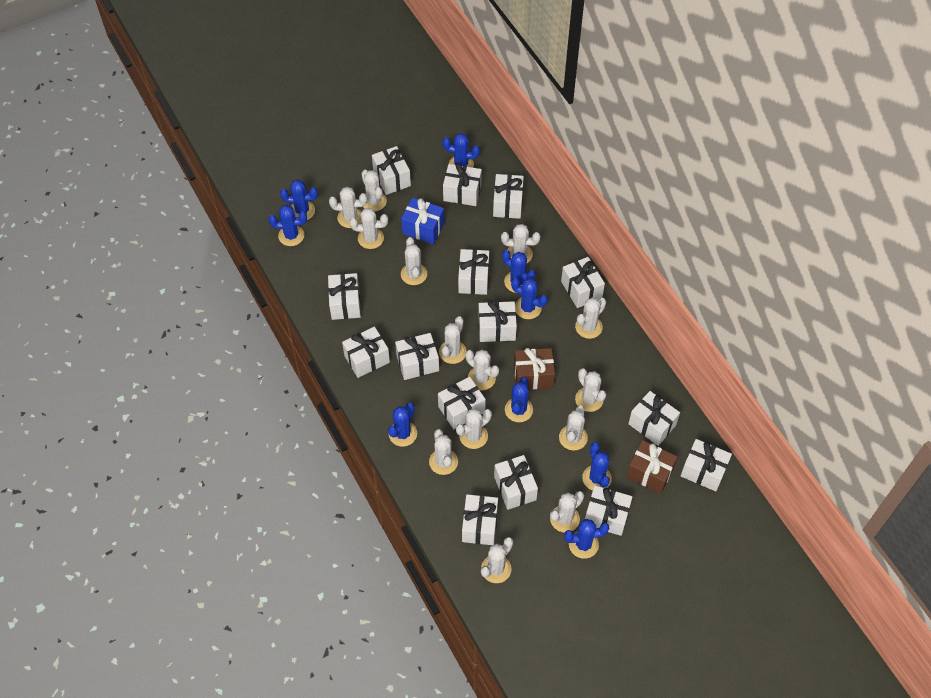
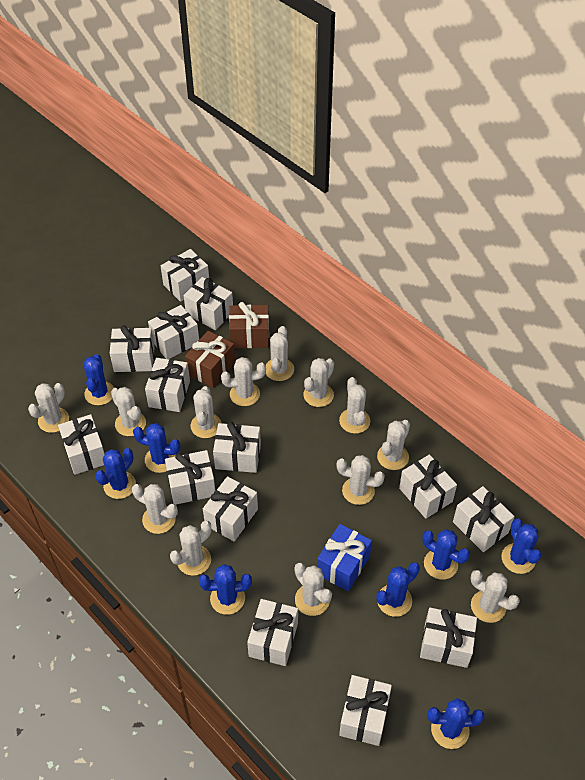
blue cactus: 9 -> 8
white cactus: 14 -> 13
white gift: 15 -> 14

